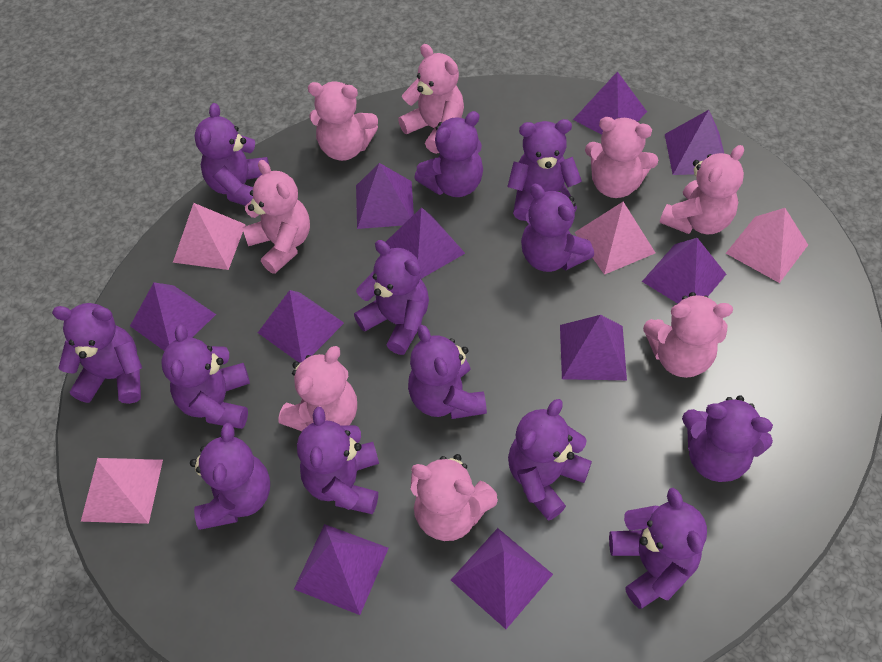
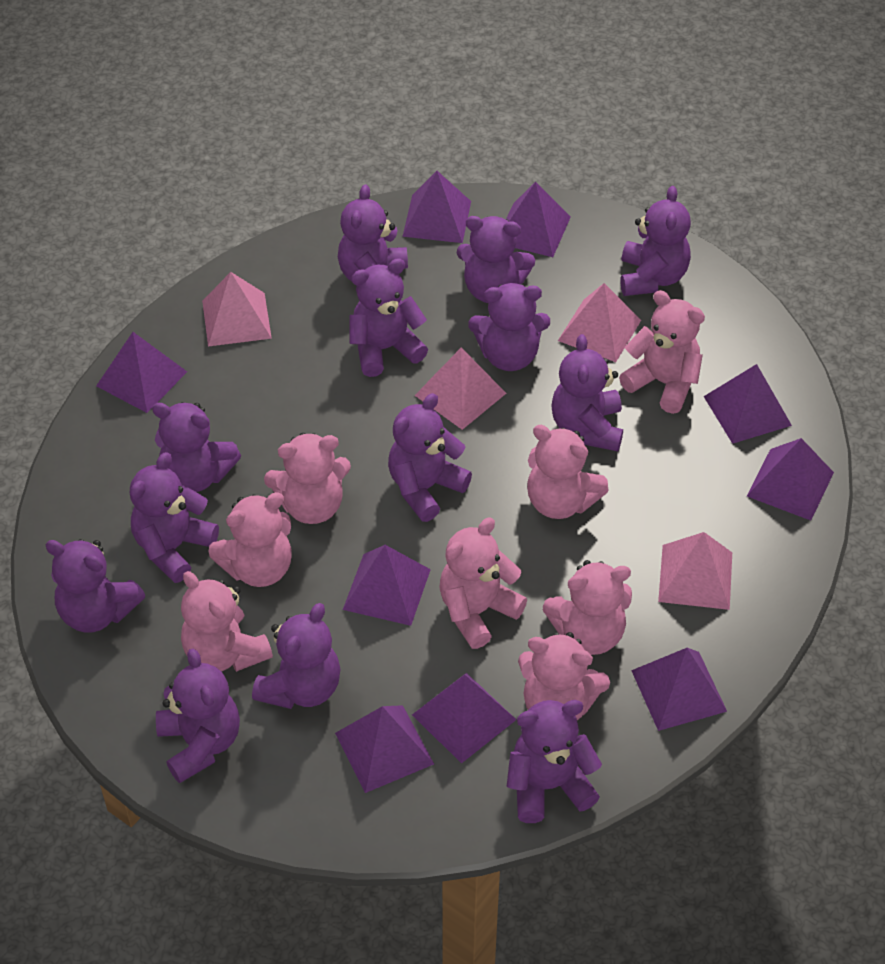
purple pyramid: 10 -> 9

